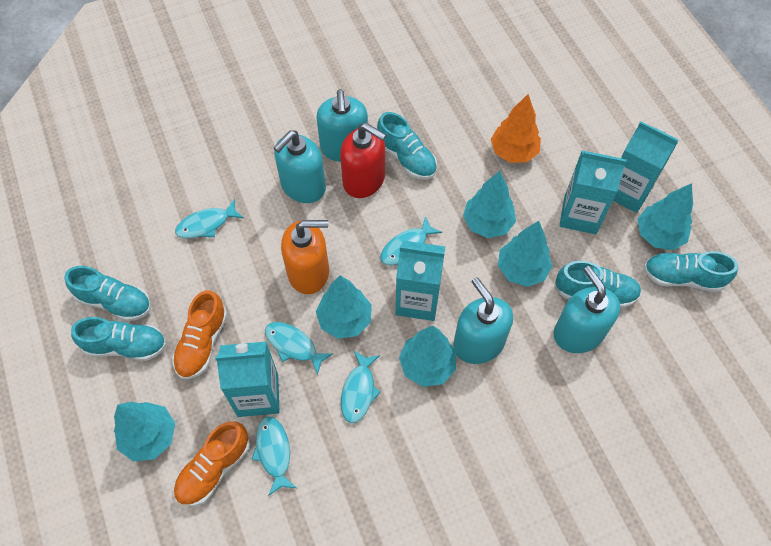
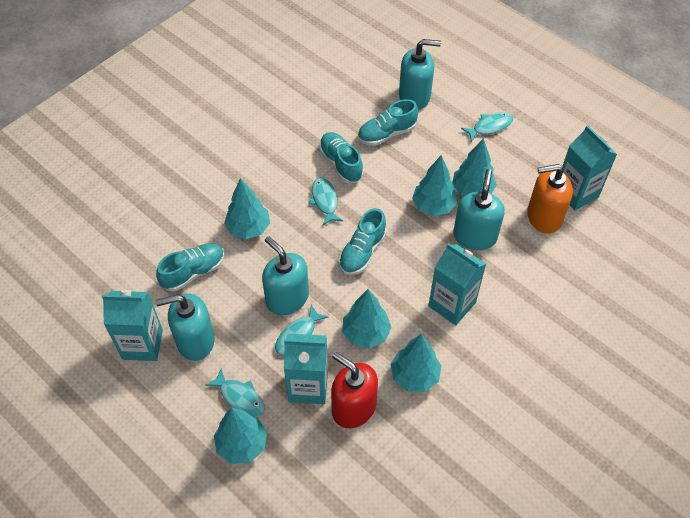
orange shoe: 2 -> 0
orange tree: 1 -> 0
turquoise fish: 5 -> 4
turquoise shoe: 5 -> 4

